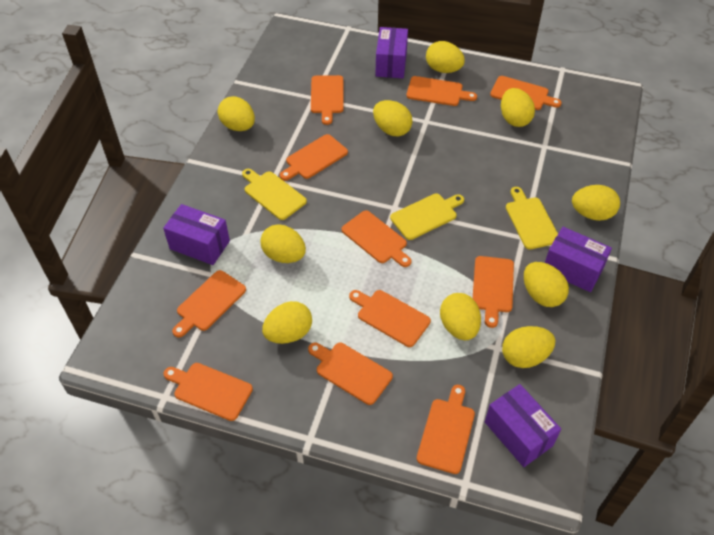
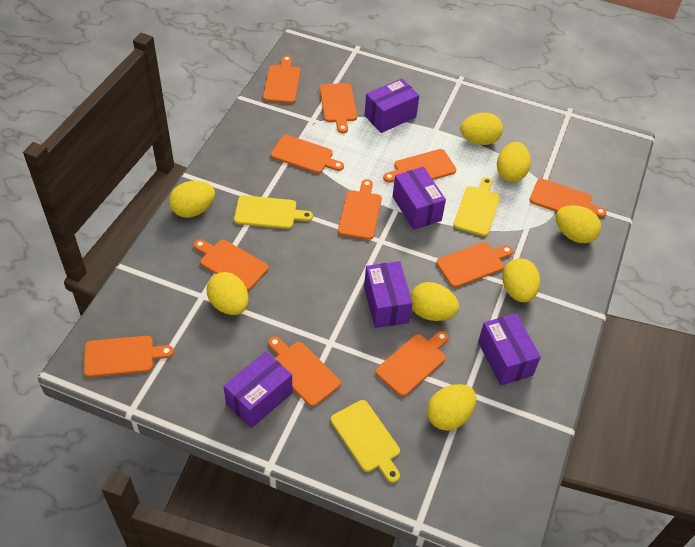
purple box: 4 -> 5
yellow egg: 10 -> 8

